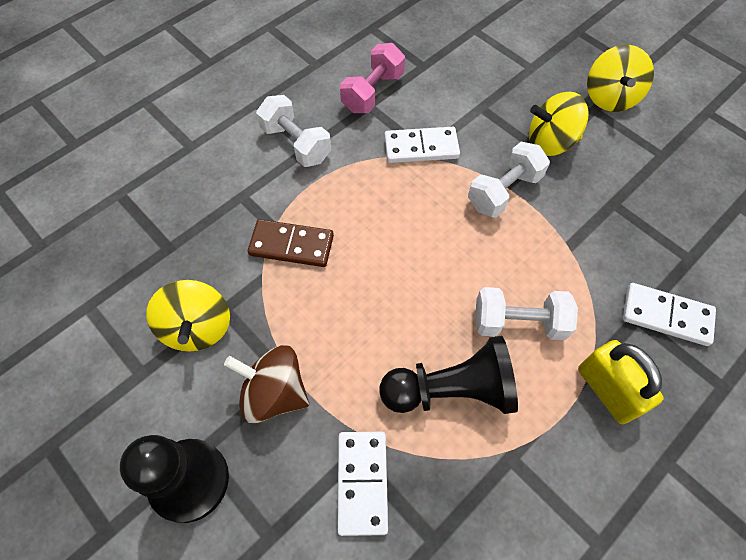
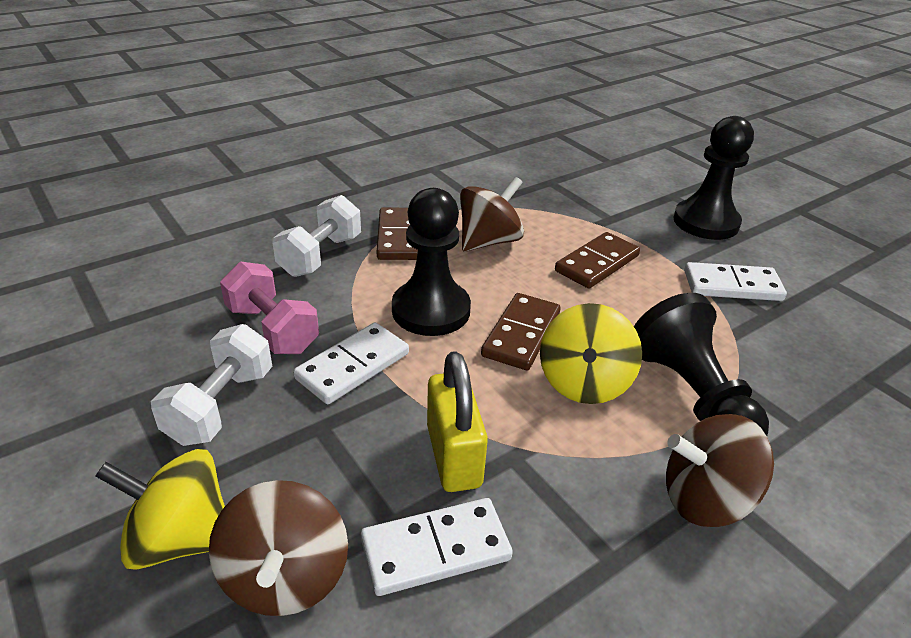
black pawn: 2 -> 3
brown domino: 1 -> 3
brown spinning top: 1 -> 3
white dumbbell: 3 -> 2
yellow spinning top: 3 -> 2

